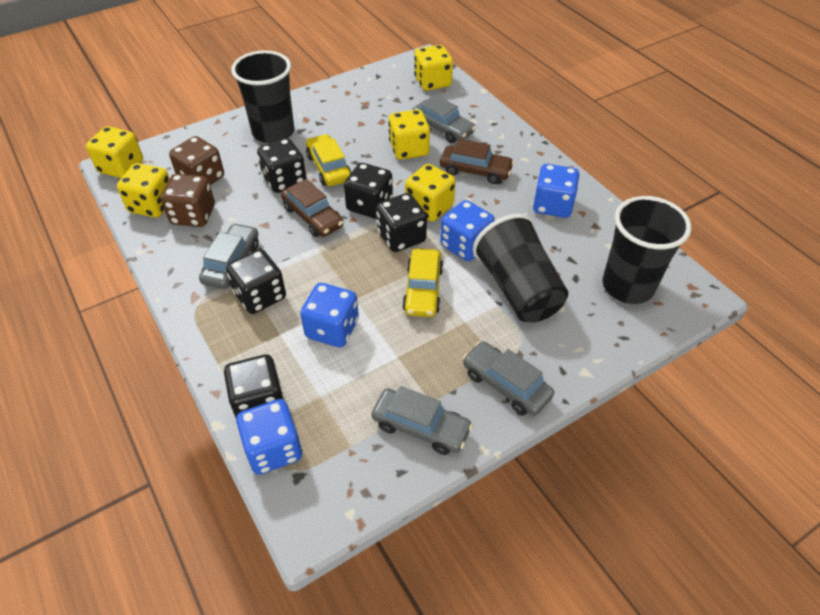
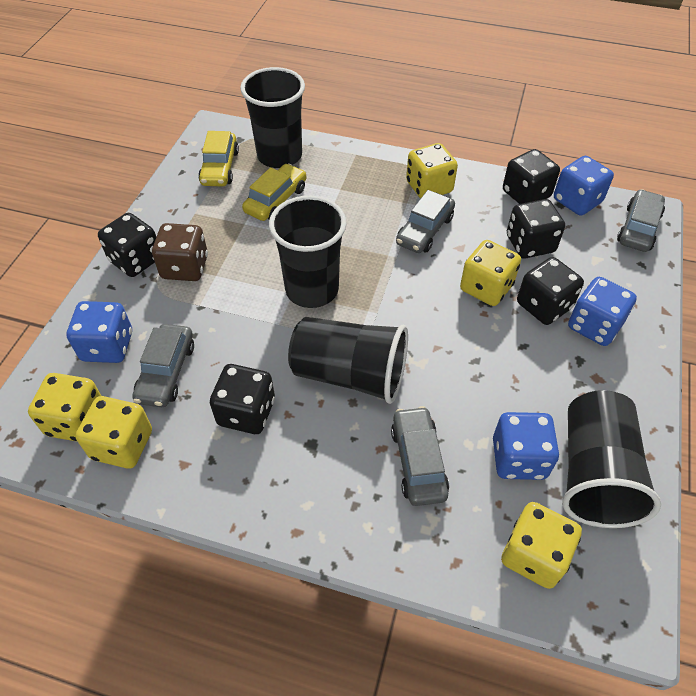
black cup: 3 -> 4
brown car: 2 -> 0
brown dice: 2 -> 1

